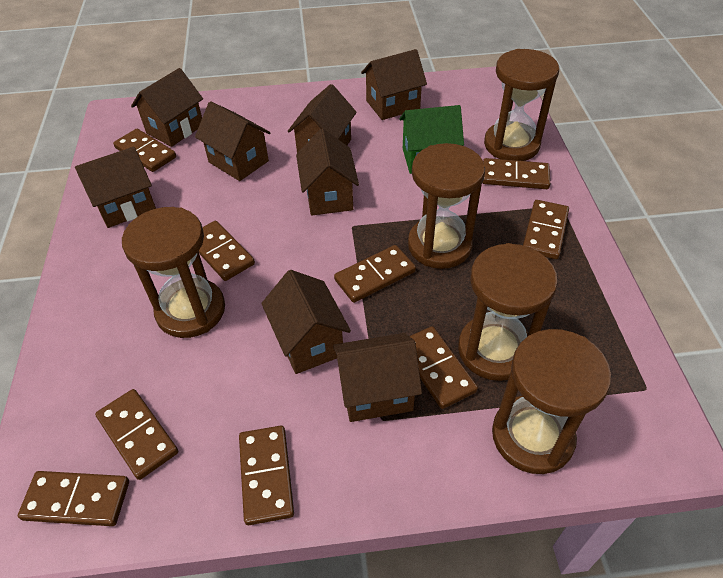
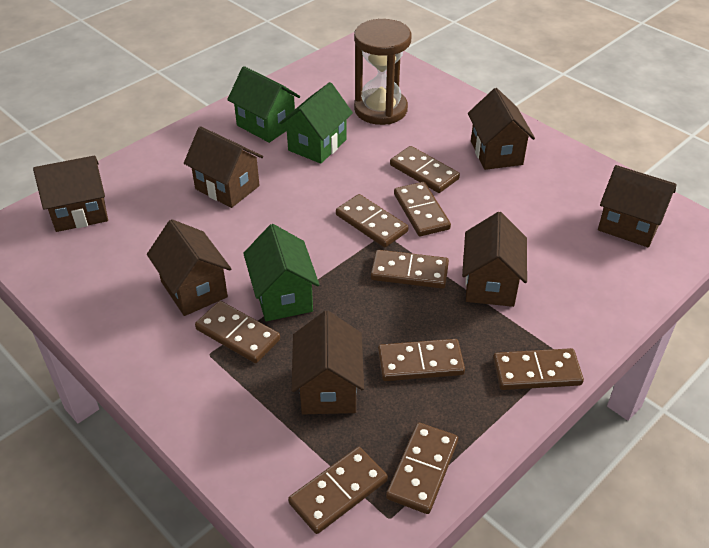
brown hourglass: 5 -> 1
brown house: 8 -> 7
green house: 1 -> 3

